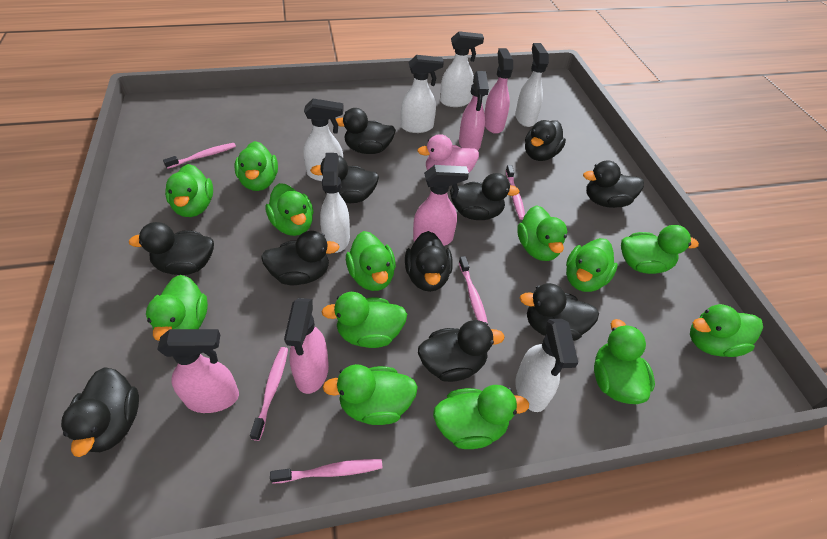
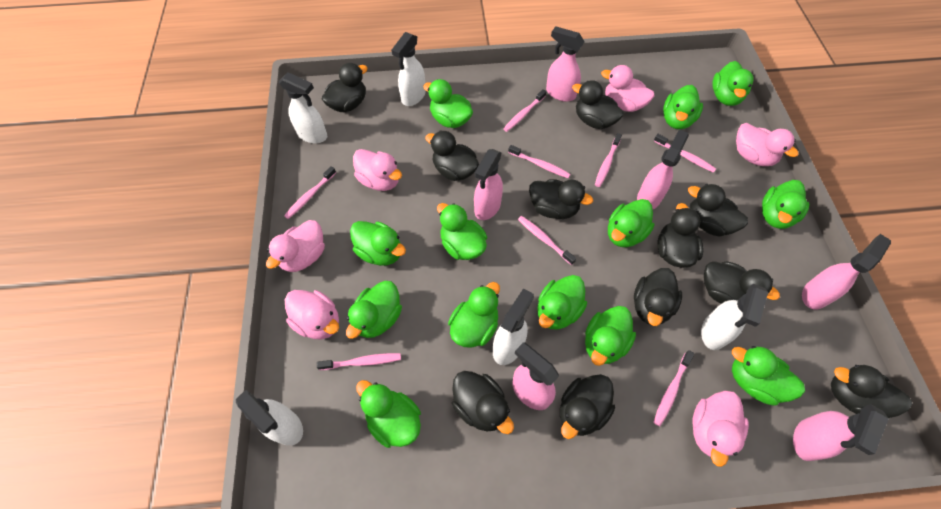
pink duck: 1 -> 6
pink spray bottle: 5 -> 6
pink toothbrush: 5 -> 8
white spray bottle: 6 -> 5

